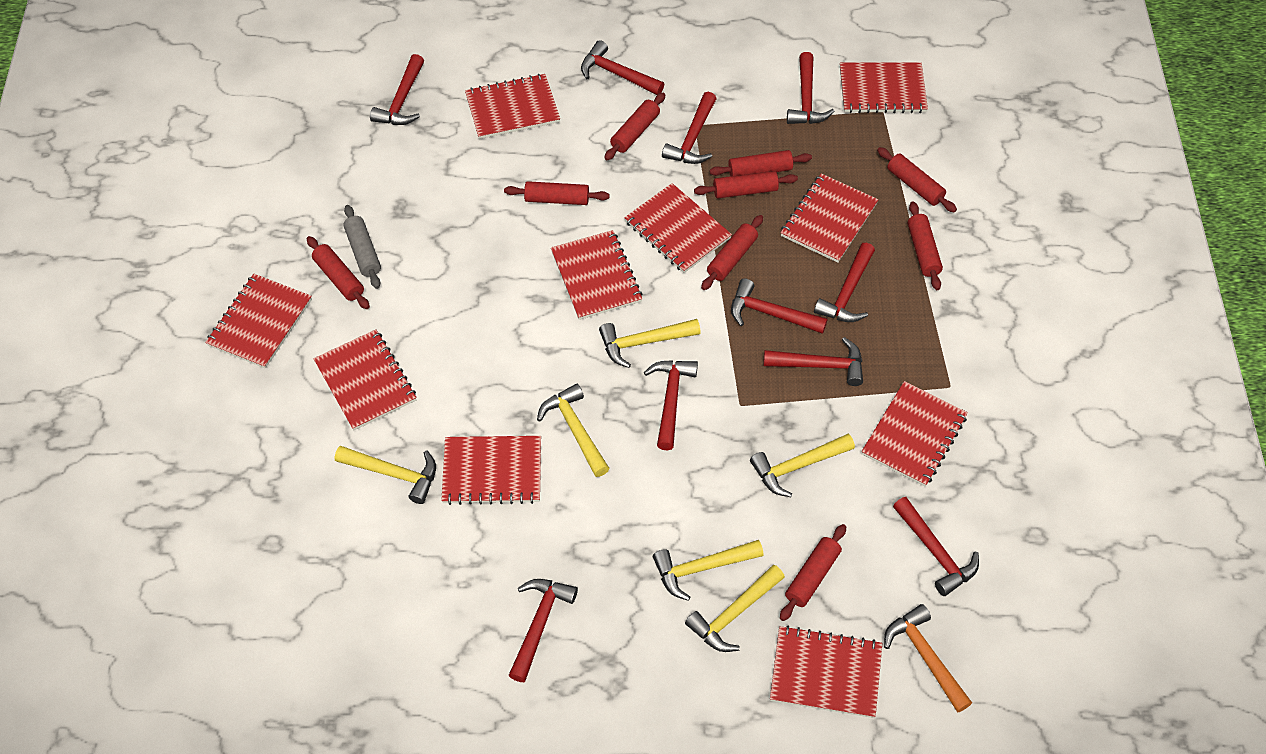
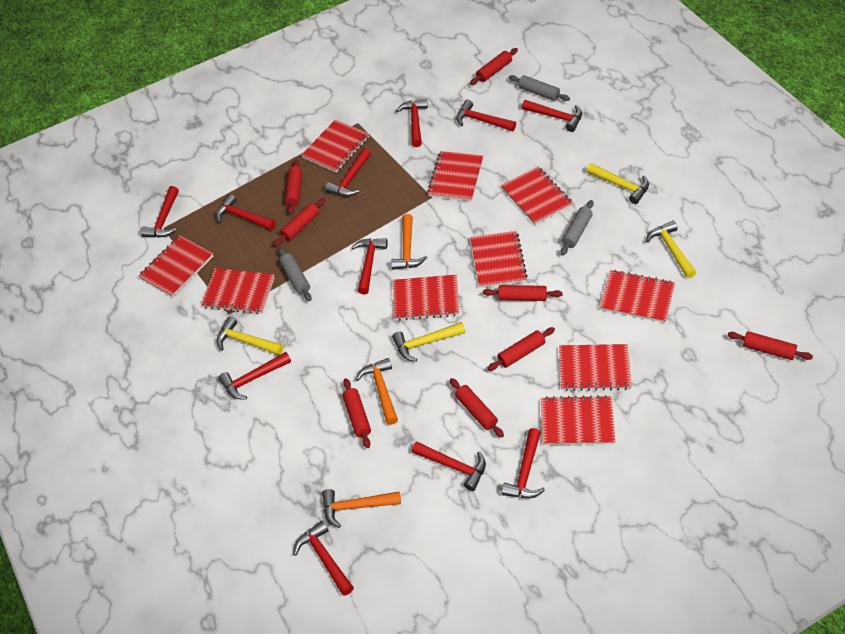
grey rolling pin: 1 -> 3
orange hammer: 1 -> 3
red hammer: 10 -> 11
red rolling pin: 9 -> 8
yellow hammer: 6 -> 4

